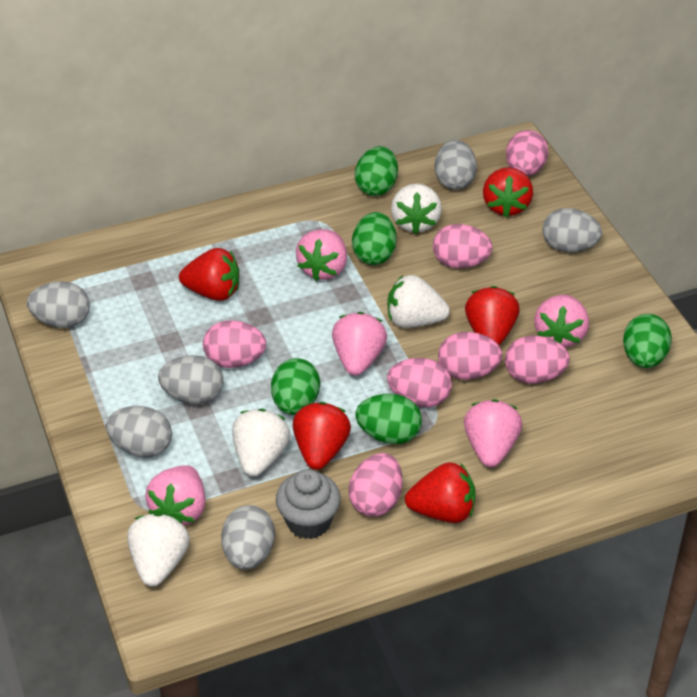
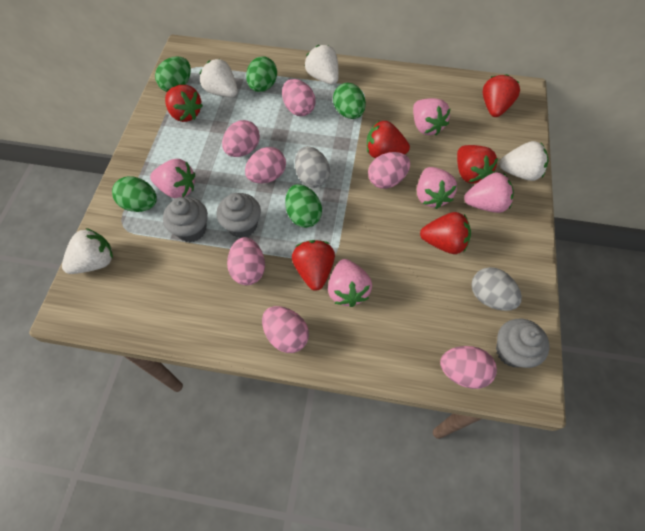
grey cupcake: 1 -> 3
grey egg: 6 -> 2
red strawberry: 5 -> 6

